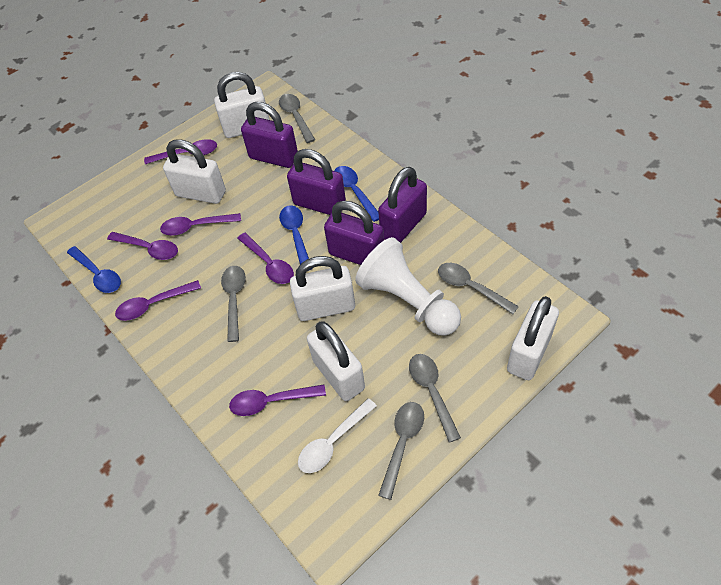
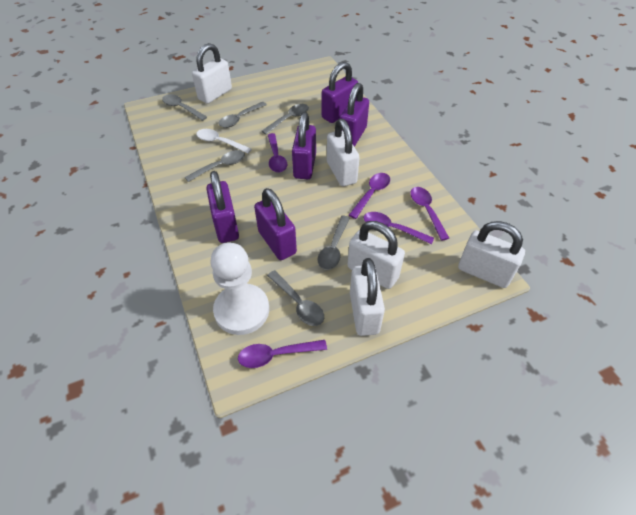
blue spoon: 3 -> 0
grey spoon: 5 -> 6
purple padlock: 4 -> 5
purple spoon: 6 -> 5

